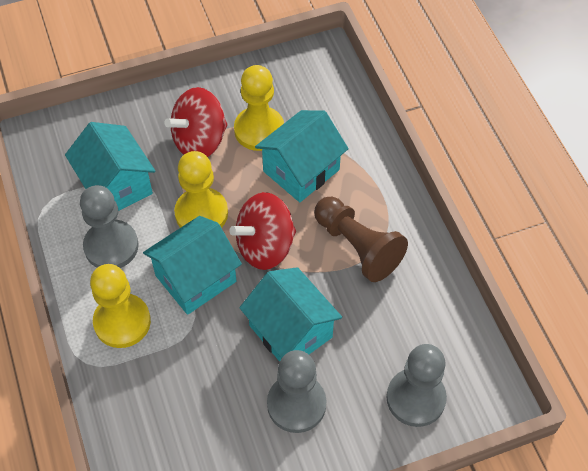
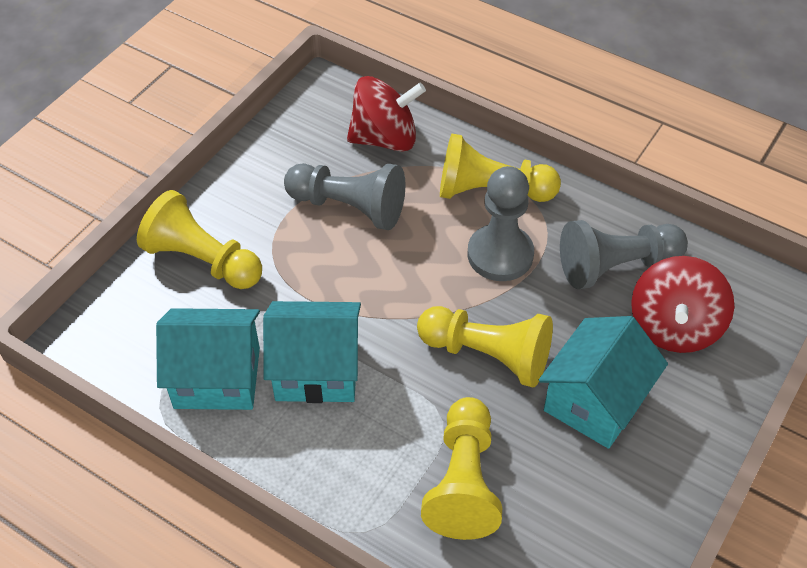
brown pawn: 1 -> 0
turquoise house: 4 -> 3
yellow pawn: 3 -> 4

